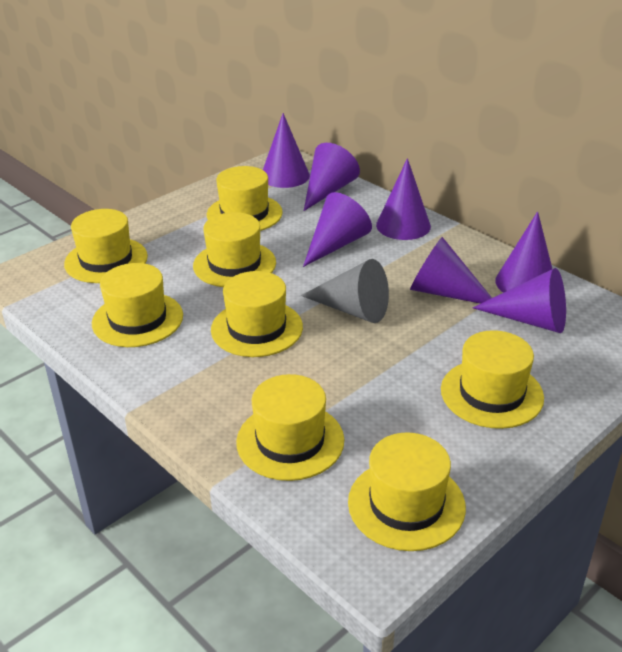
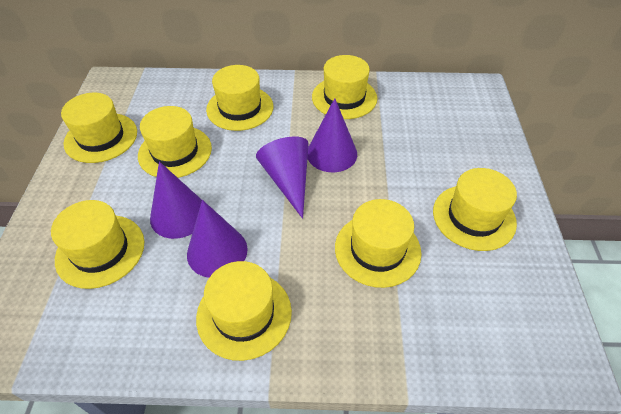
grey cone: 1 -> 0
purple cone: 7 -> 4

